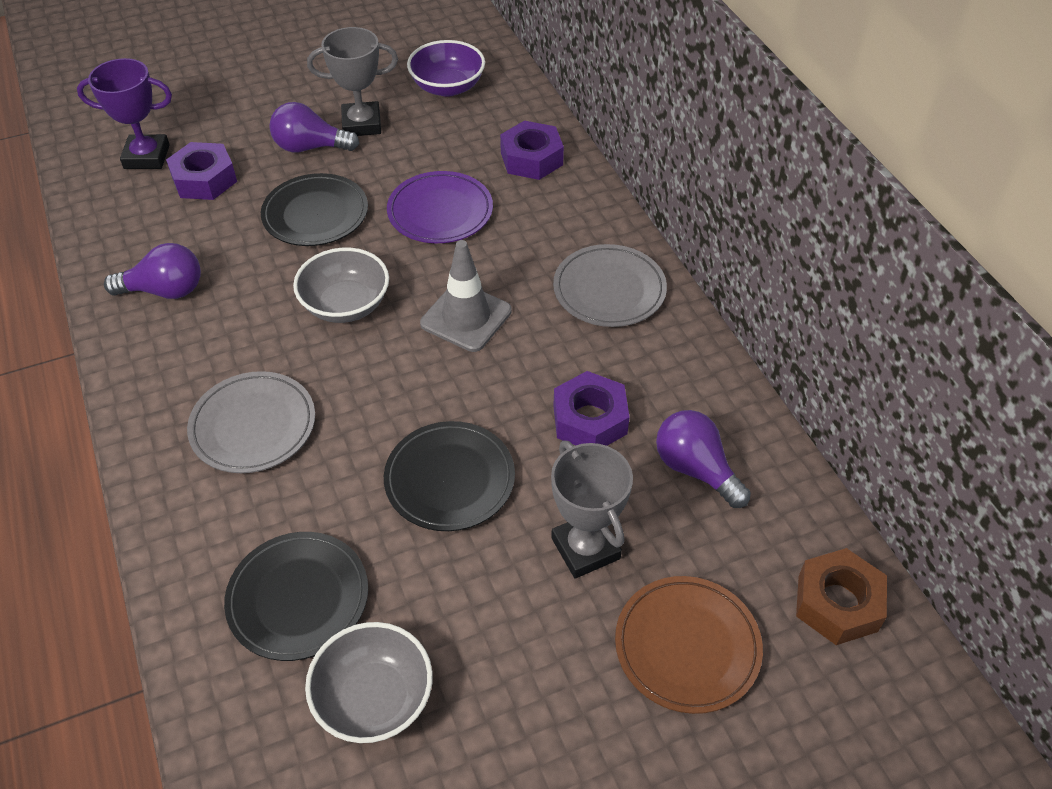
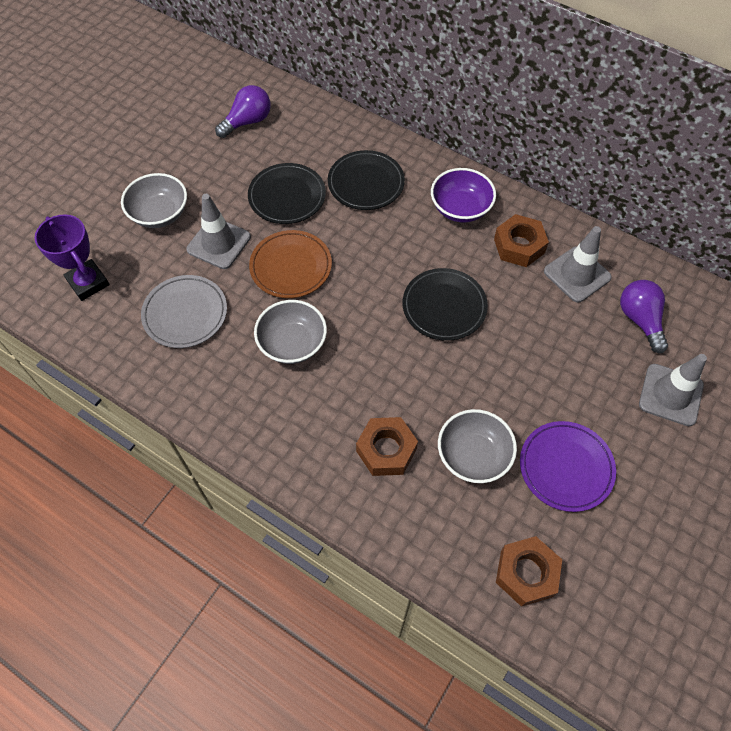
brown nut: 1 -> 3
grey bowl: 2 -> 3
grey plate: 2 -> 1
grey traffic cone: 1 -> 3
grey trophy: 2 -> 0
purple light bulb: 3 -> 2
purple nut: 3 -> 0

